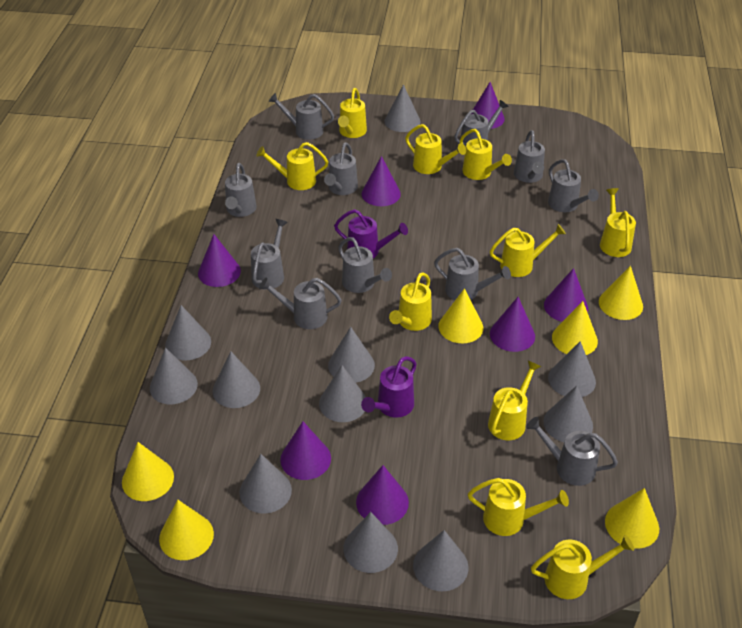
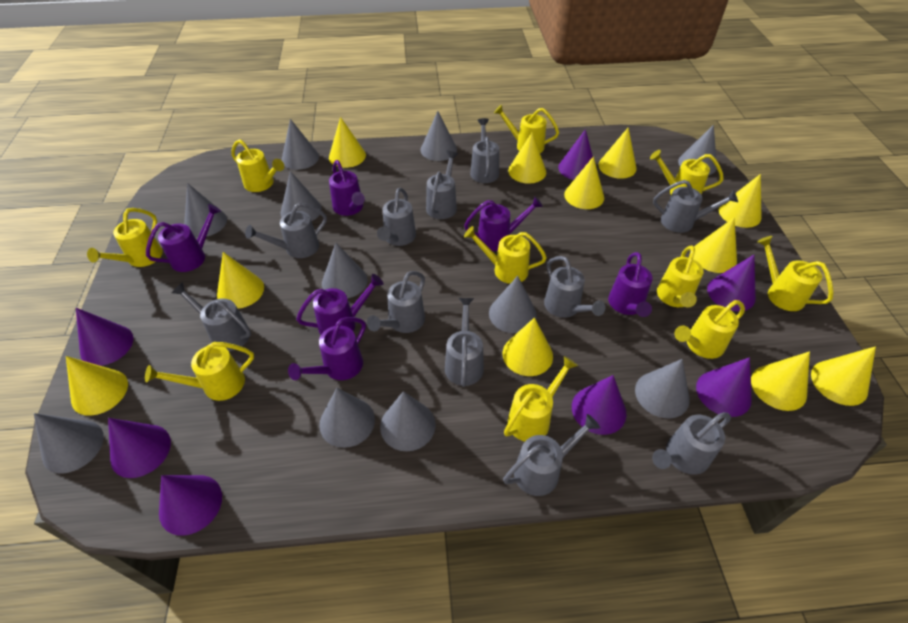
purple watering can: 2 -> 6
yellow cone: 6 -> 11

